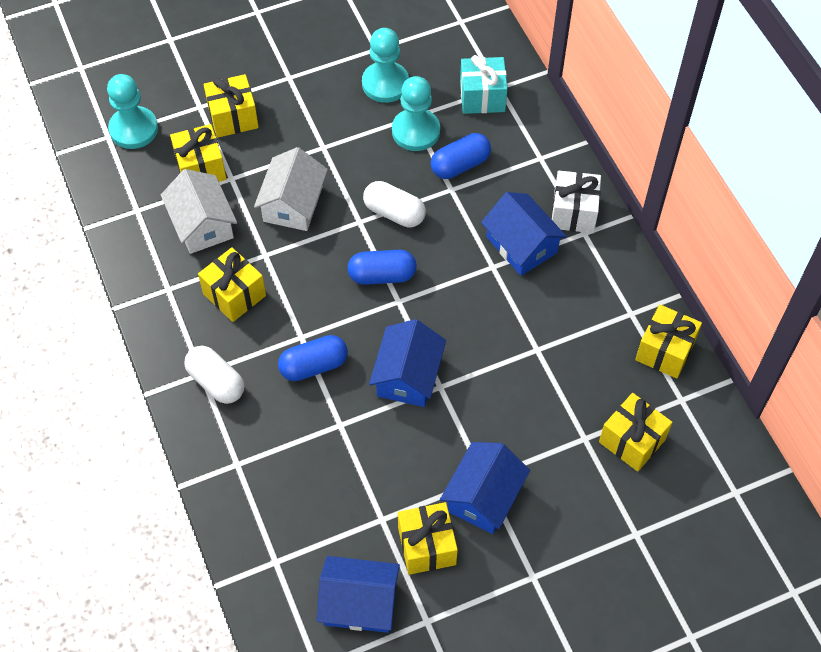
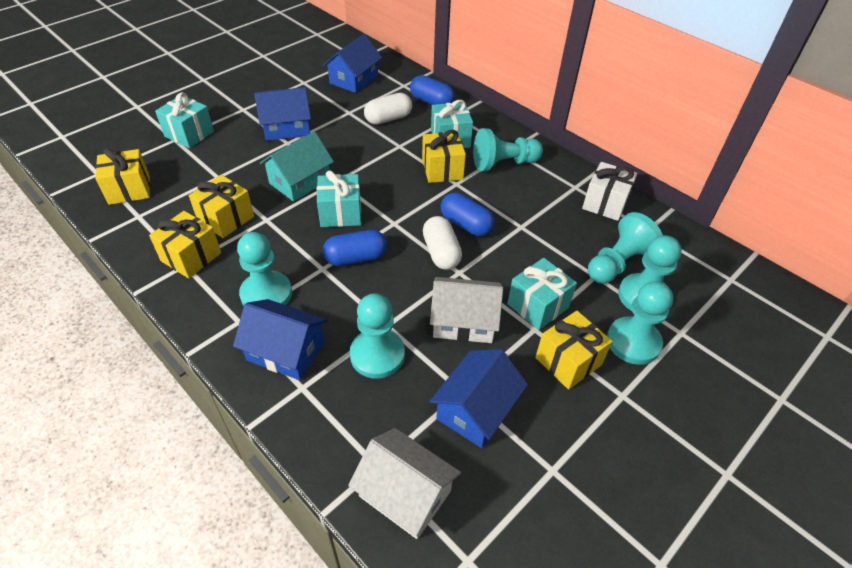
turquoise gift: 1 -> 4
turquoise house: 0 -> 1
turquoise pawn: 3 -> 6
yellow gift: 6 -> 5

